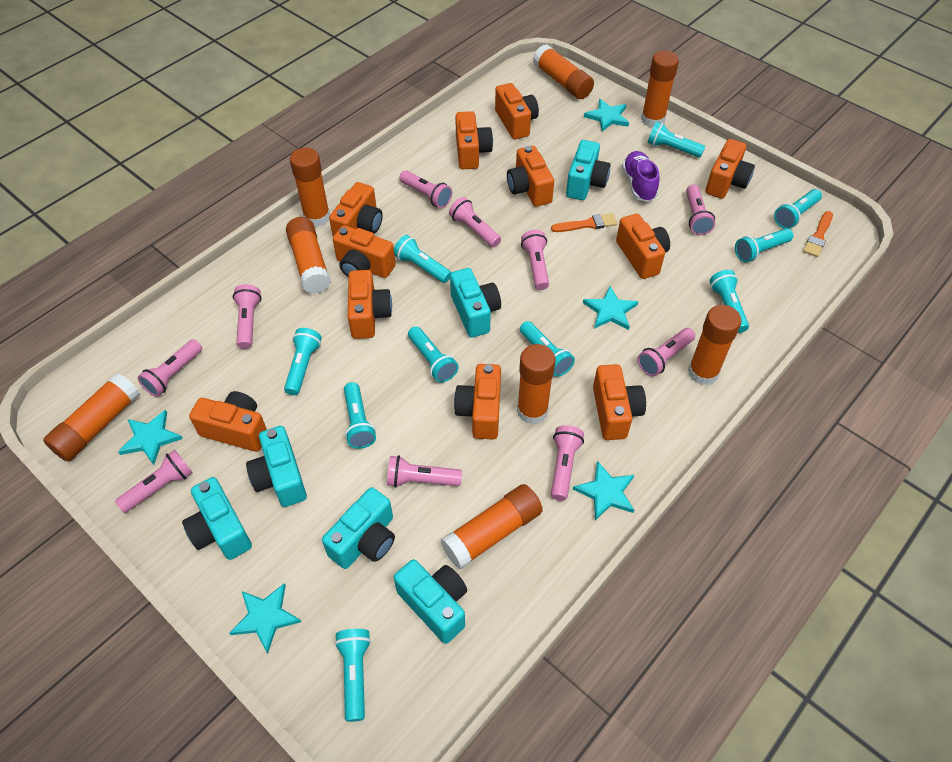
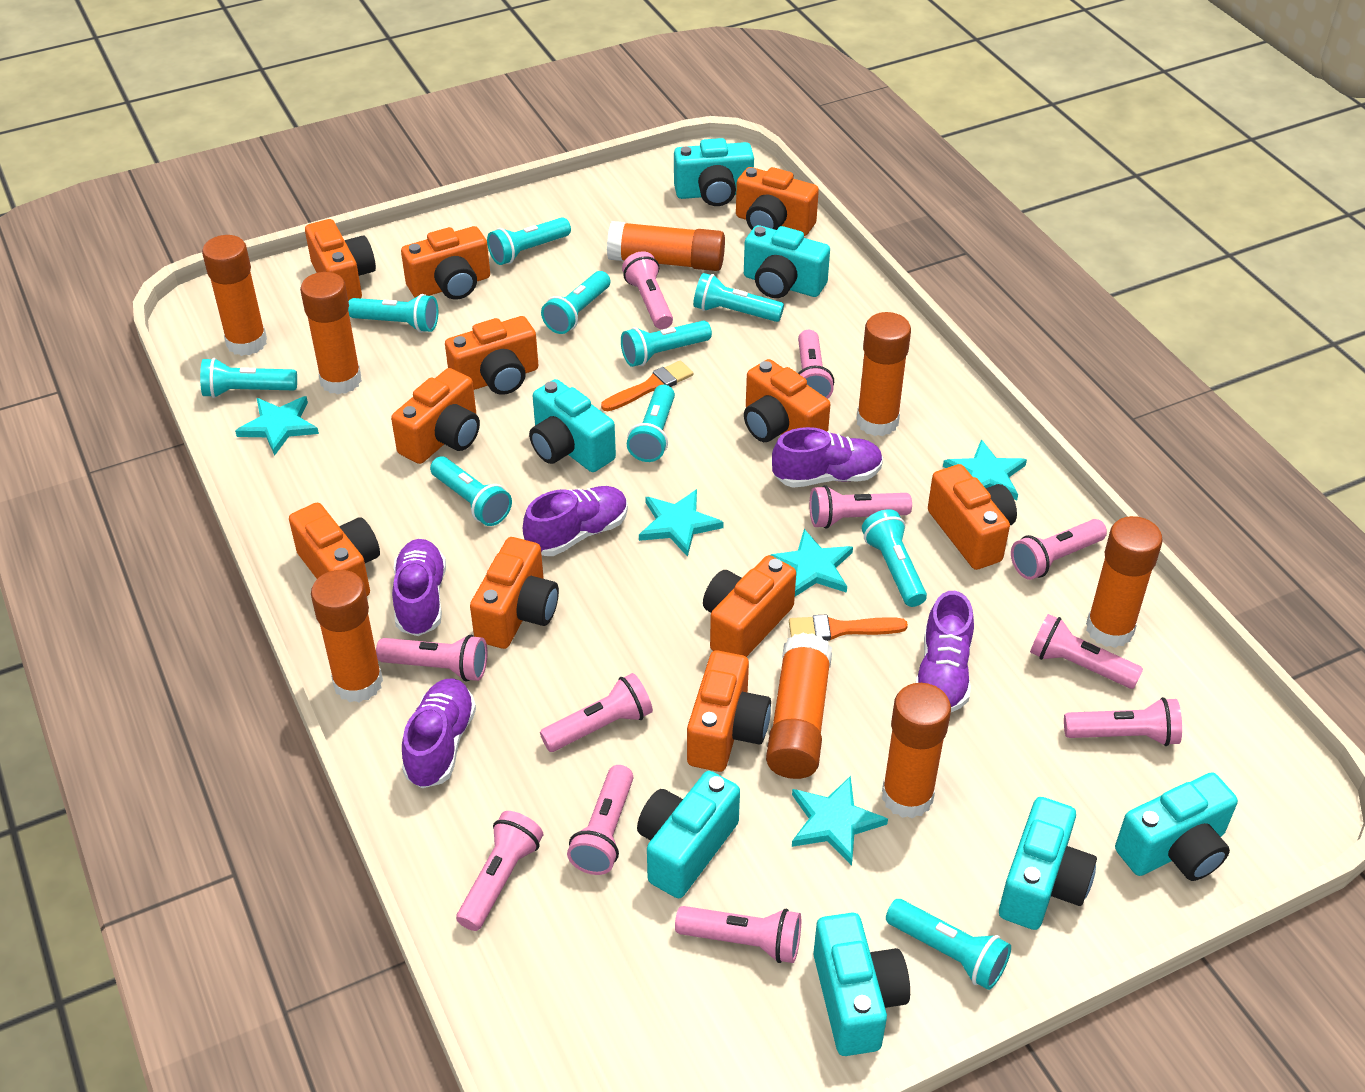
pink flashlight: 10 -> 11
purple shoe: 1 -> 5
turquoise camera: 6 -> 7

